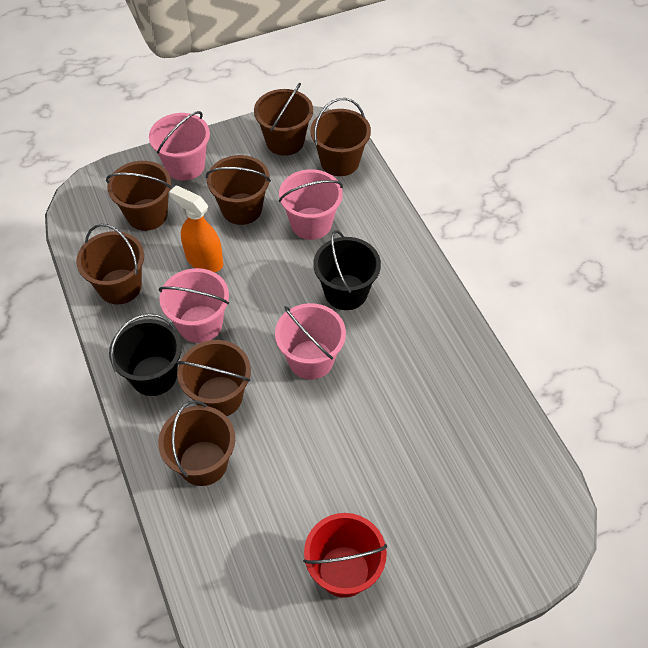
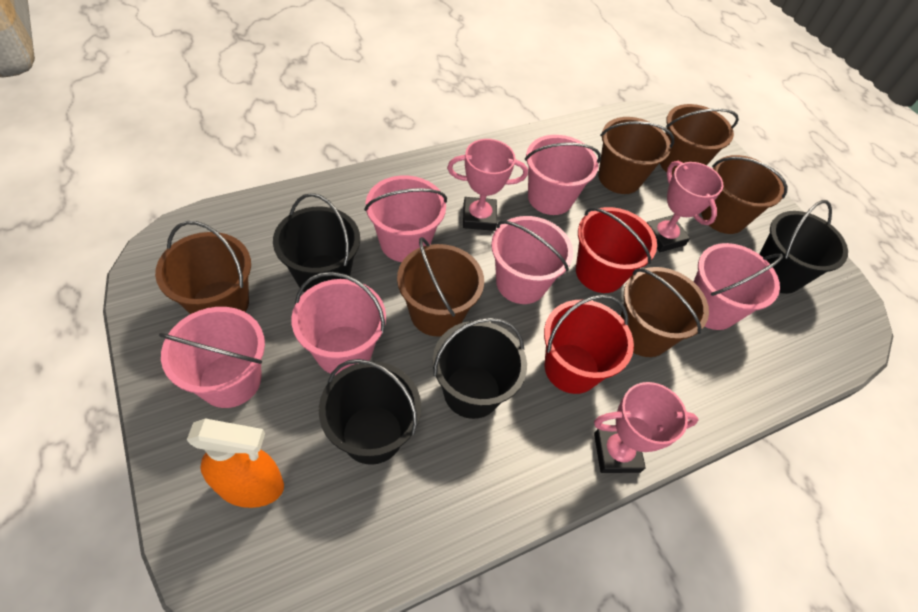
black bucket: 2 -> 4
brown bucket: 7 -> 6
pink bucket: 4 -> 6
pink trophy: 0 -> 3
red bucket: 1 -> 2

